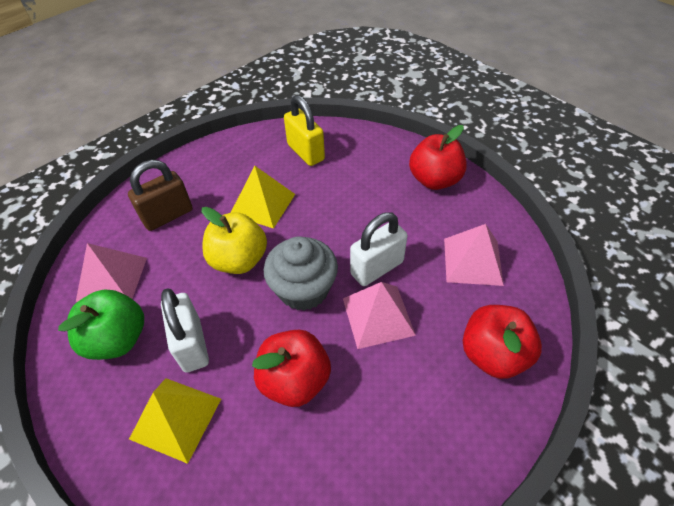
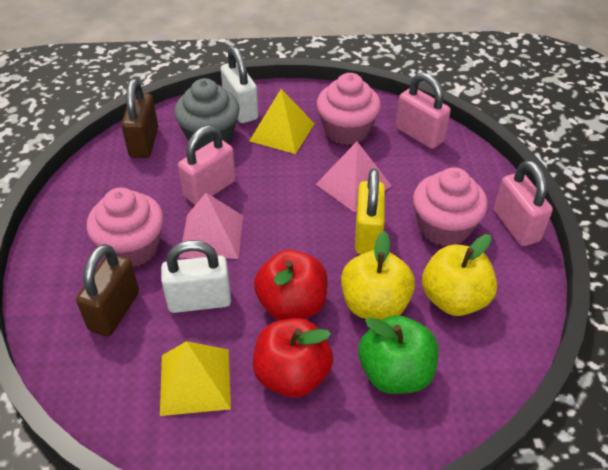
brown padlock: 1 -> 2
pink cupcake: 0 -> 3
pink padlock: 0 -> 3
pink pyramid: 3 -> 2
red apple: 3 -> 2
yellow apple: 1 -> 2

